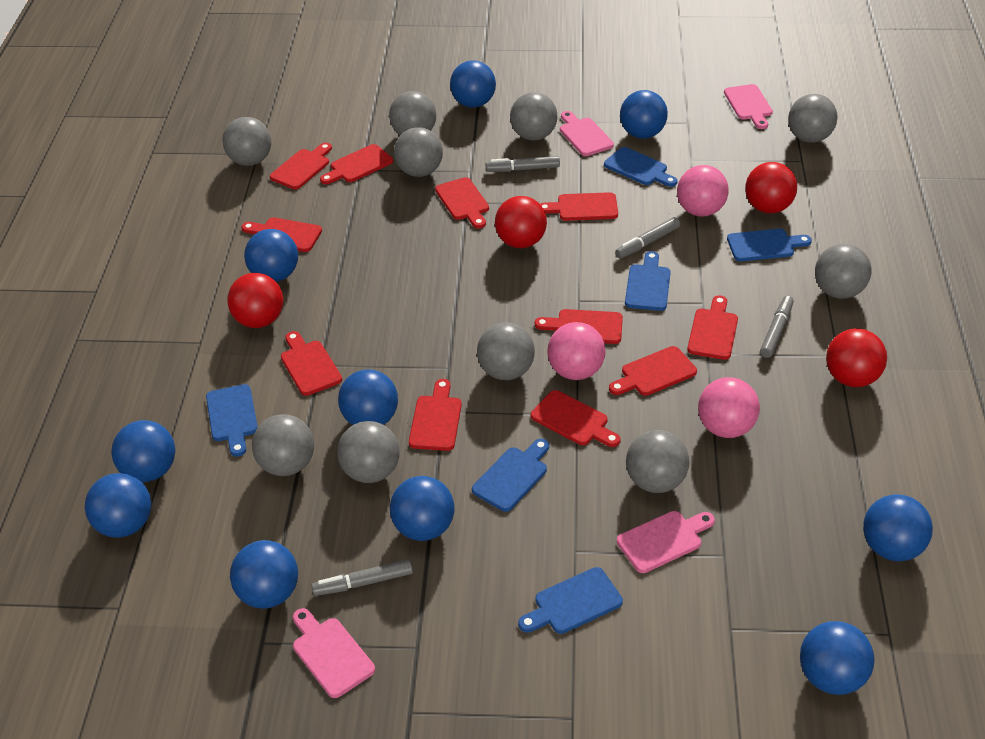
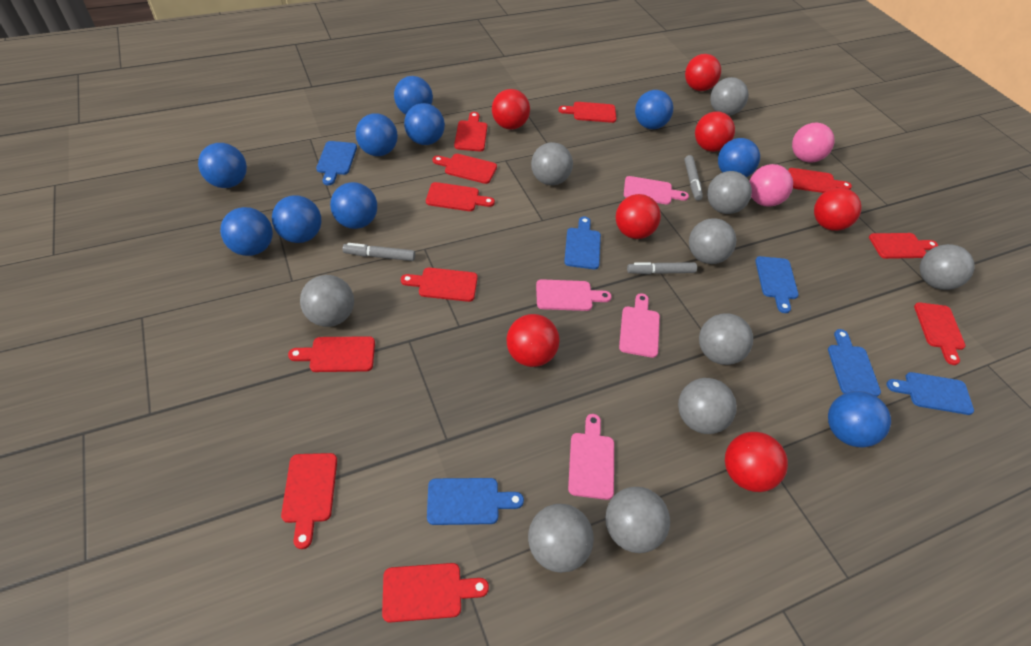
grey marker: 4 -> 3
pink ball: 3 -> 2
red ball: 4 -> 7

